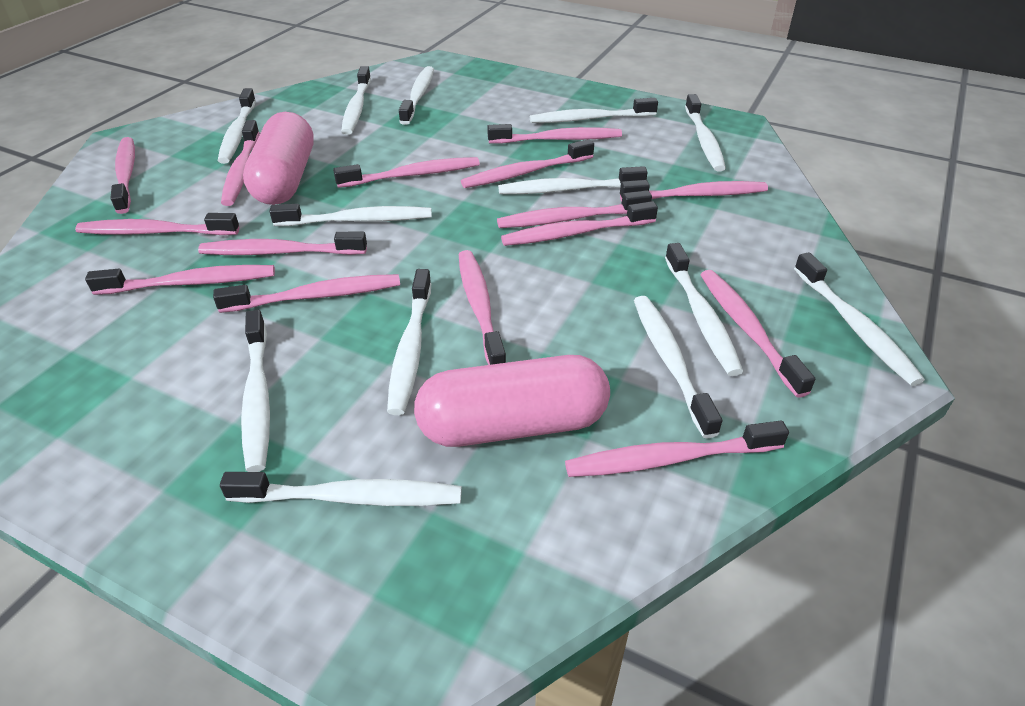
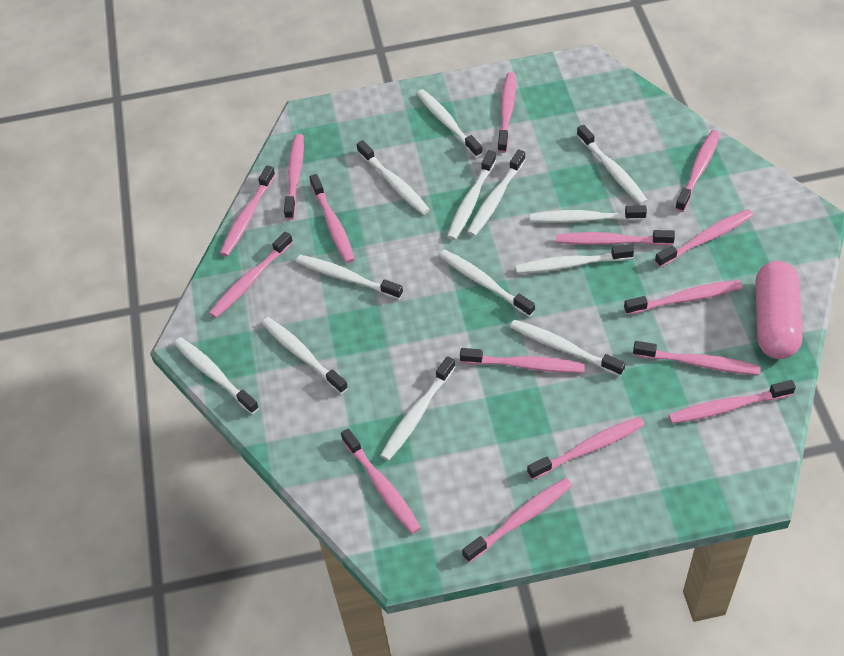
pink capsule: 2 -> 1

